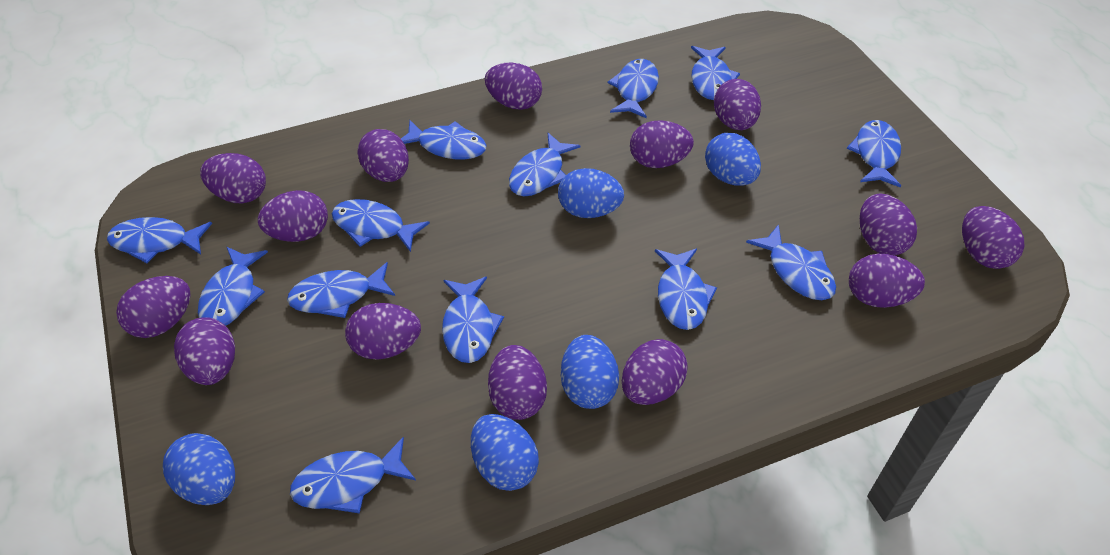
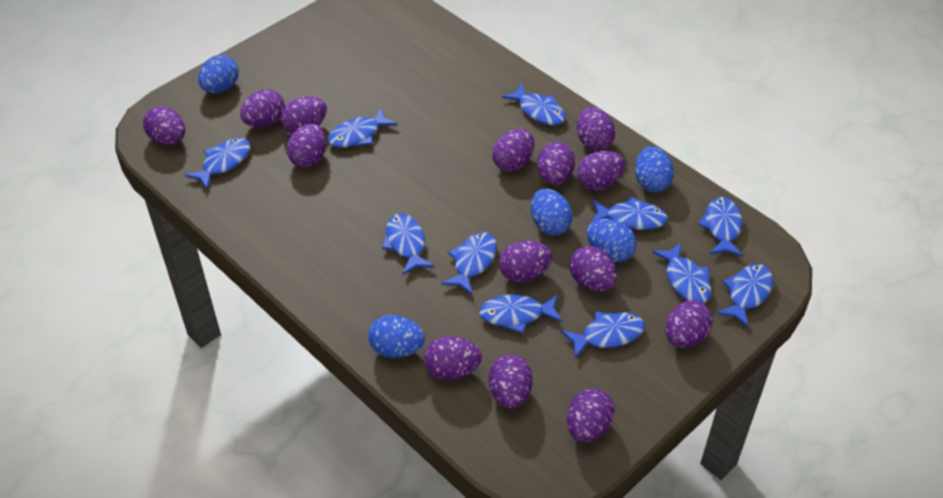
blue fish: 13 -> 11

